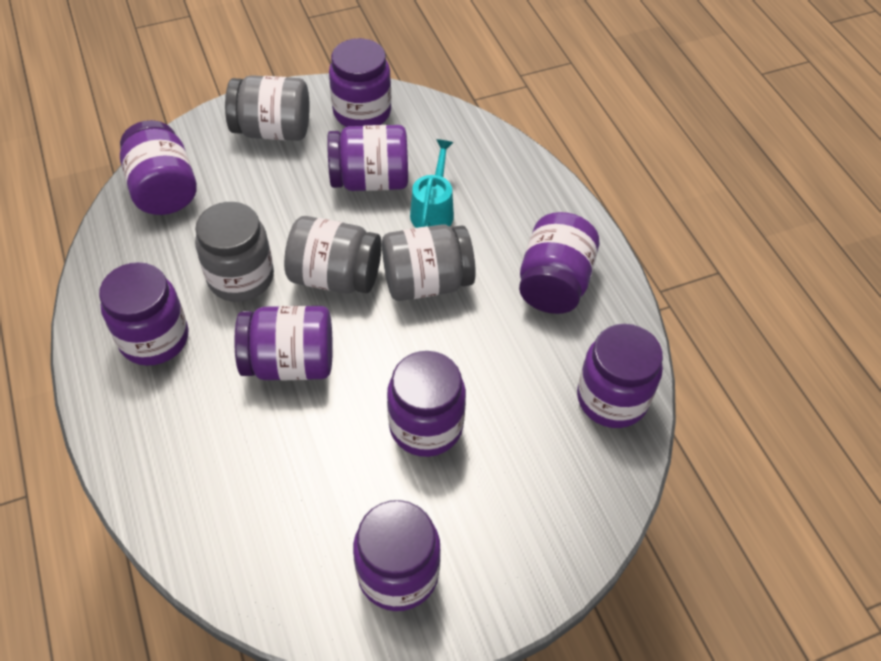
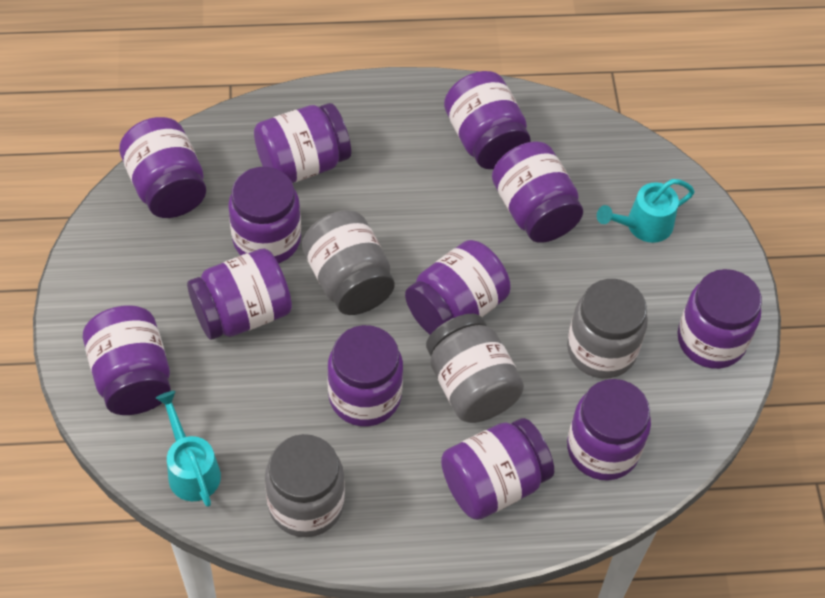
purple jar: 9 -> 12
turquoise watering can: 1 -> 2

